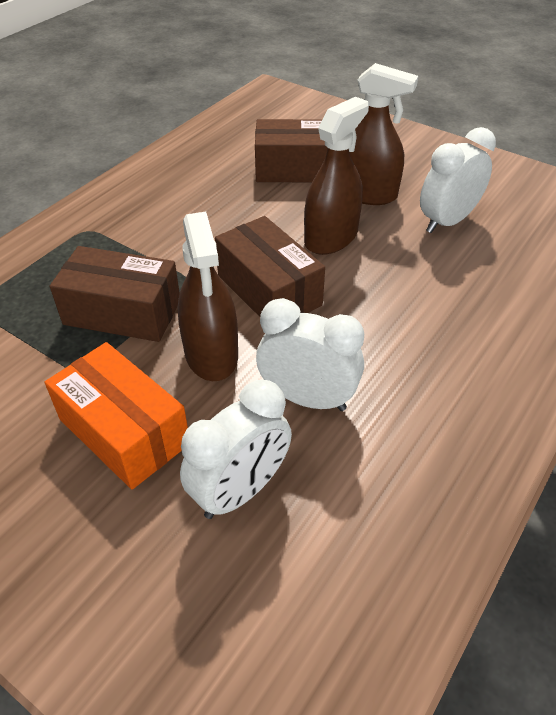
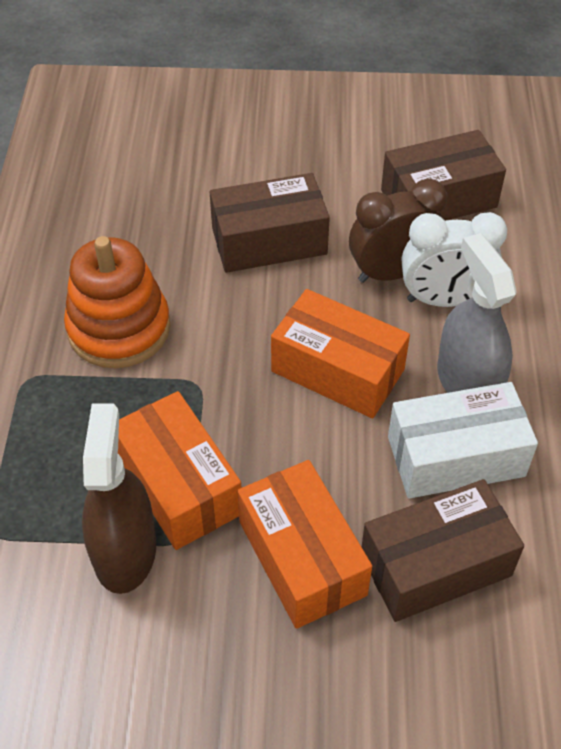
brown clock: 0 -> 1
brown spray bottle: 3 -> 1
grey spray bottle: 0 -> 1
orange box: 1 -> 3
orange stacking toy: 0 -> 1
white box: 0 -> 1
white clock: 3 -> 1

